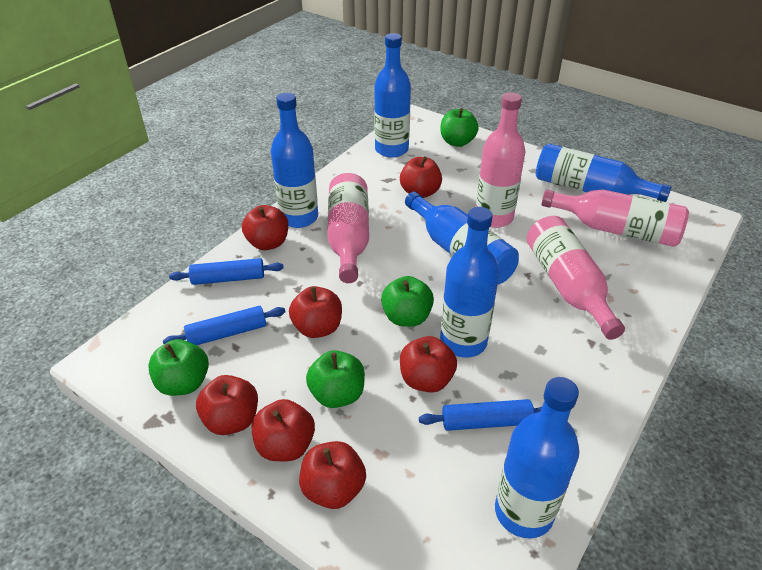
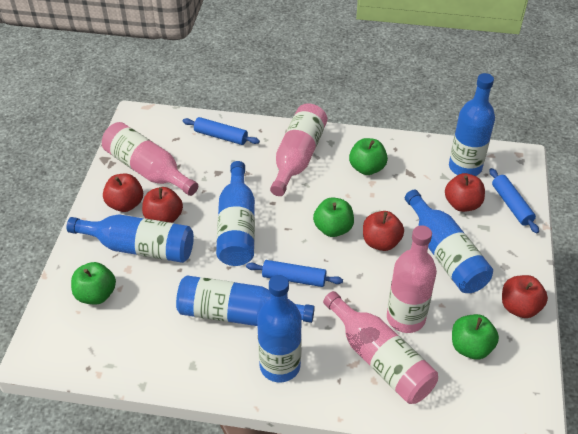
red apple: 7 -> 5

